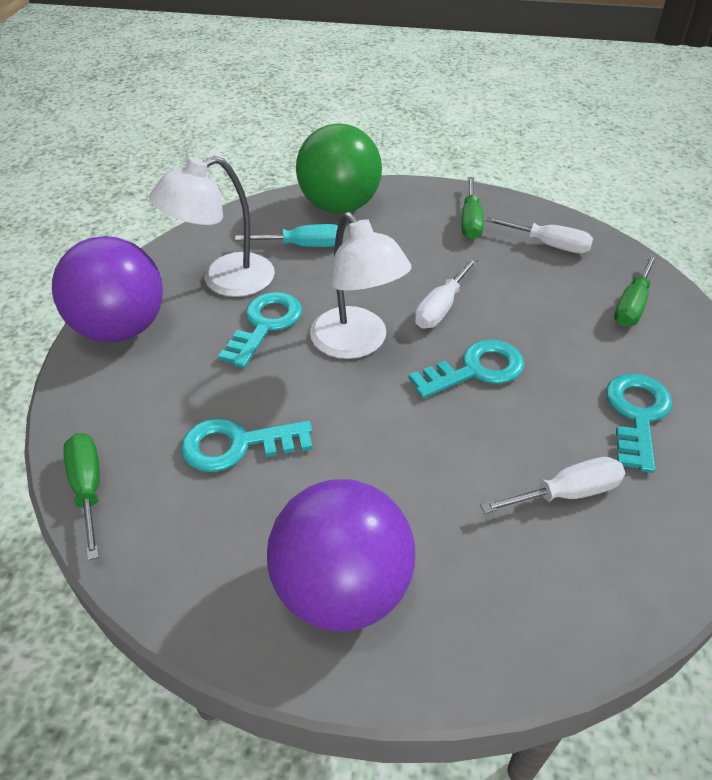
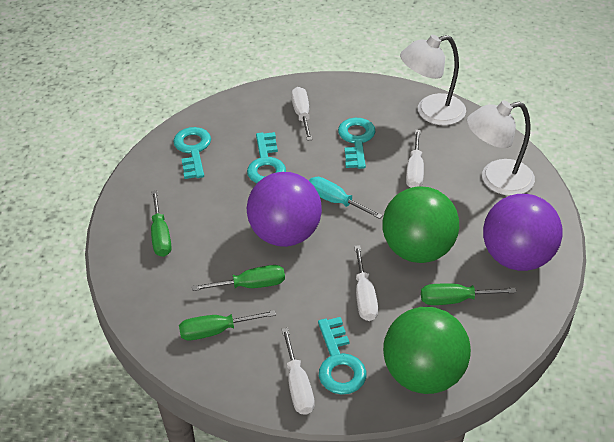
green ball: 1 -> 2
green screwdriver: 3 -> 4
white screwdriver: 3 -> 4

